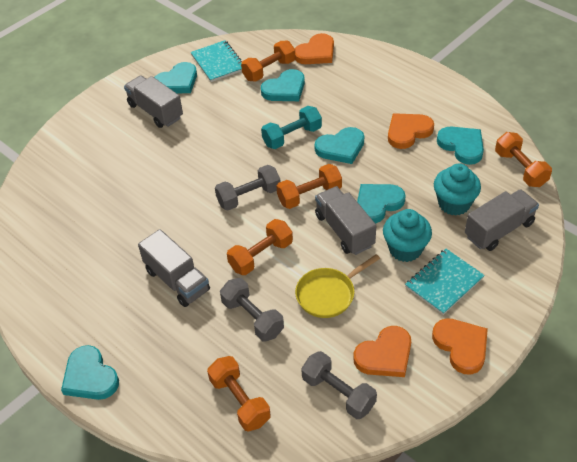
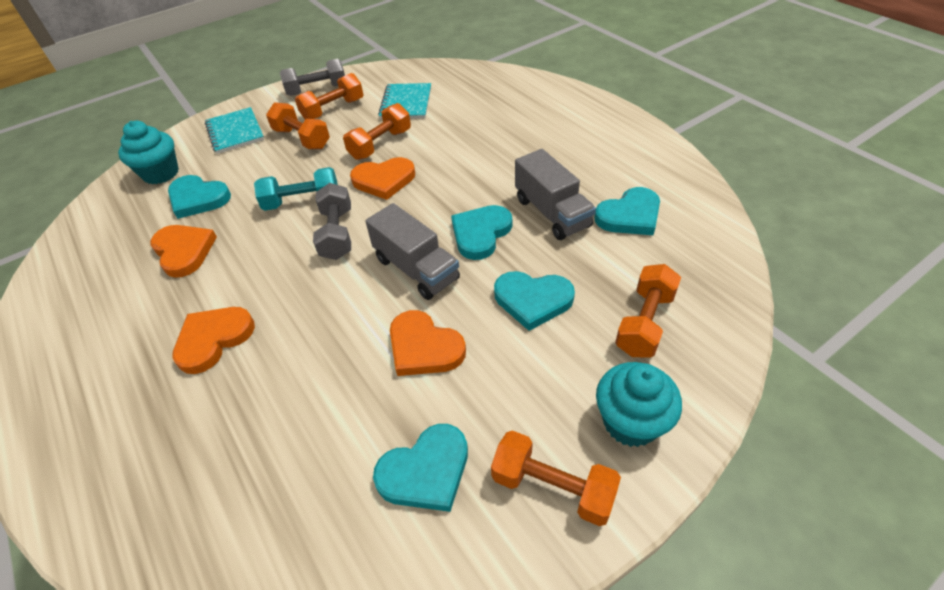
grey dumbbell: 3 -> 2
grey truck: 4 -> 2
turquoise heart: 6 -> 5
yellow pan: 1 -> 0

